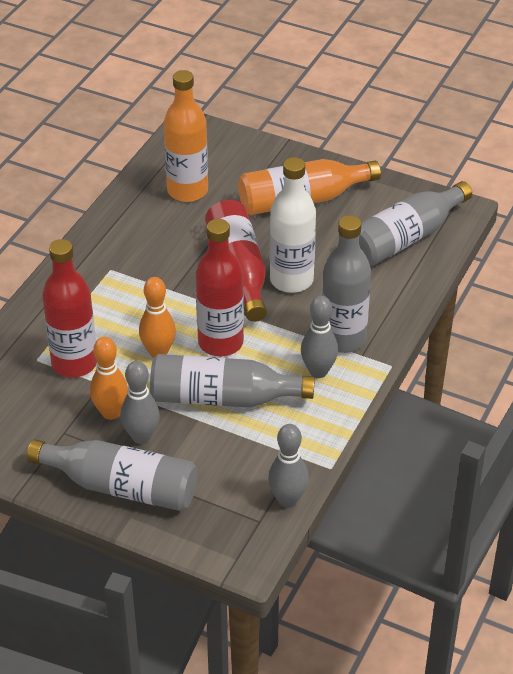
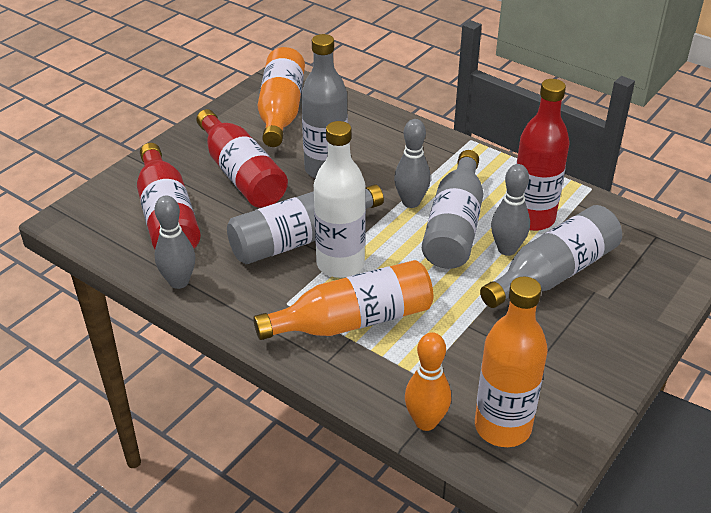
orange bottle: 2 -> 3
orange bowling pin: 2 -> 1

